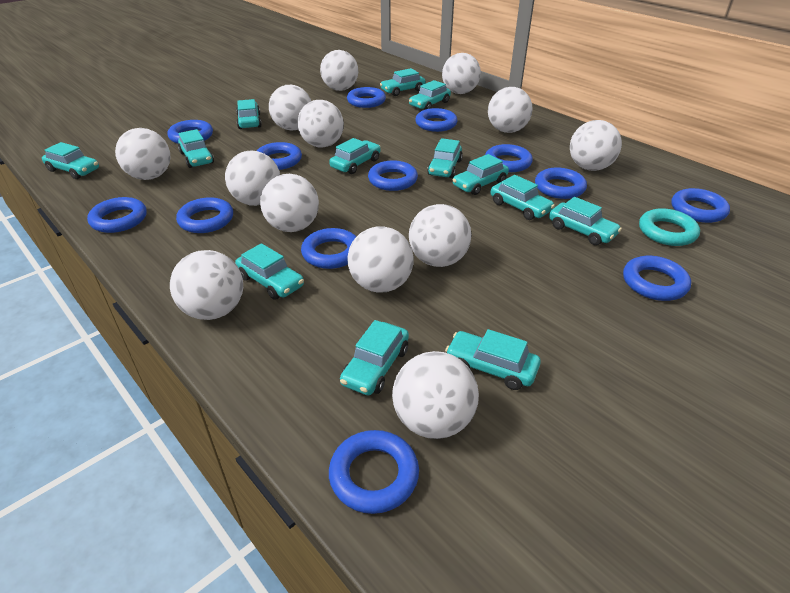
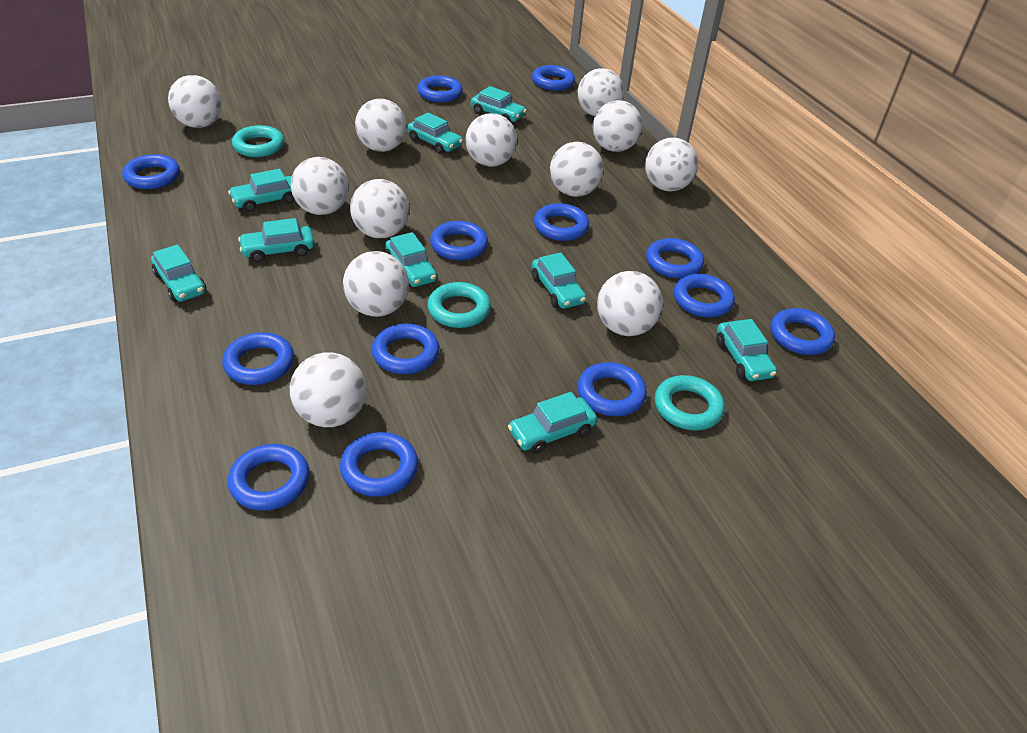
turquoise car: 13 -> 9
turquoise ring: 1 -> 3
white ball: 13 -> 12

